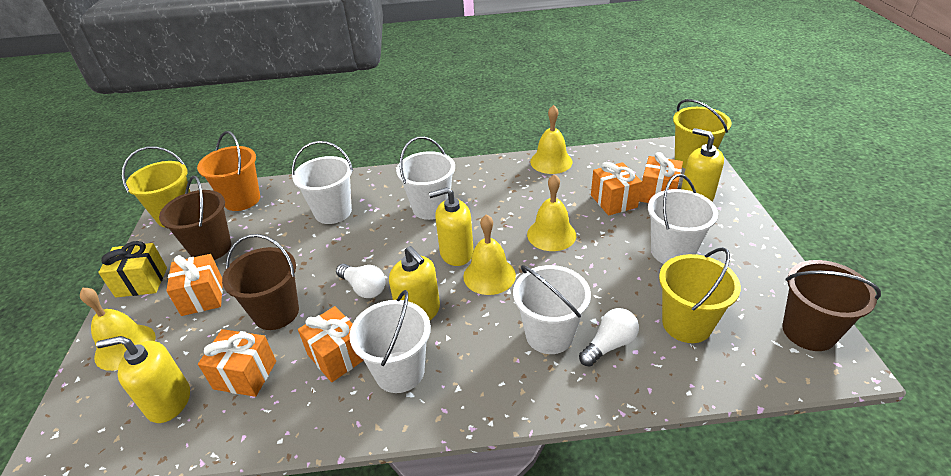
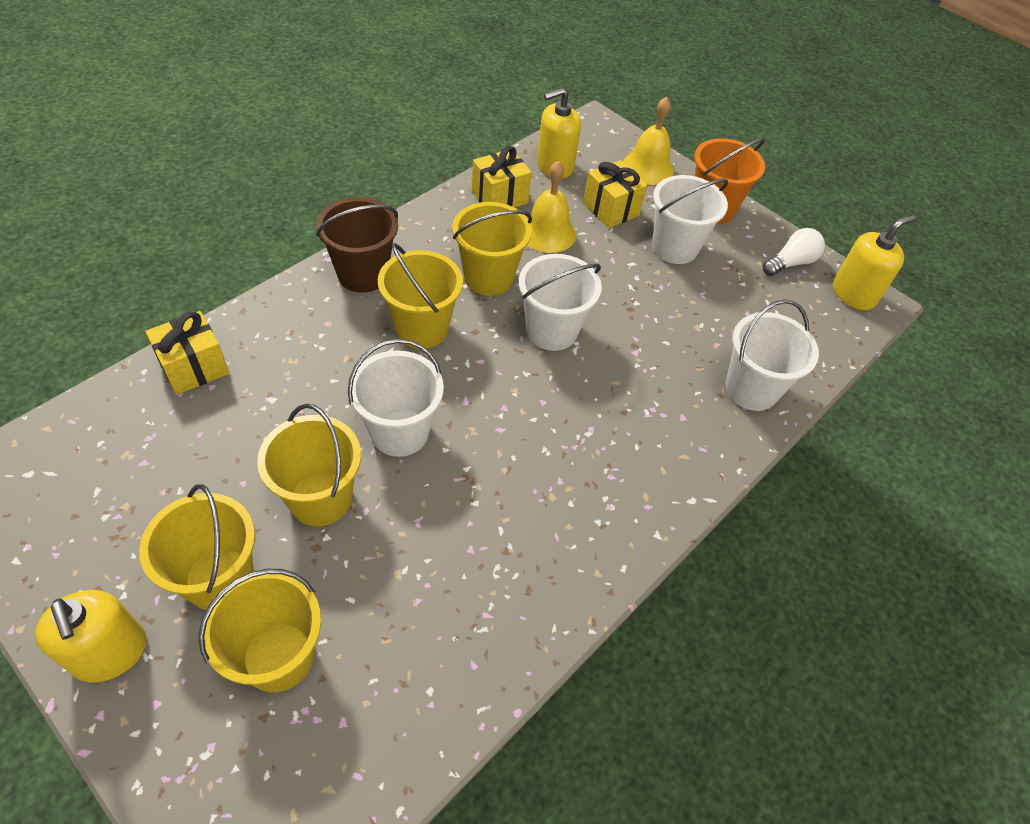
brown bucket: 3 -> 1
orange gift: 5 -> 0
white bucket: 5 -> 4
white light bulb: 2 -> 1
yellow bell: 4 -> 2
yellow bucket: 3 -> 5
yellow gift: 1 -> 3
yellow soap dispenser: 4 -> 3

